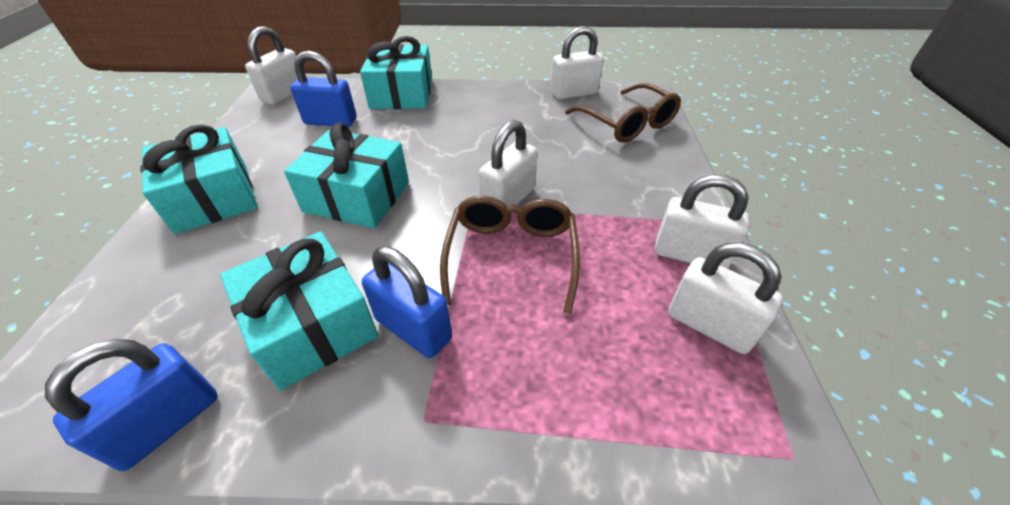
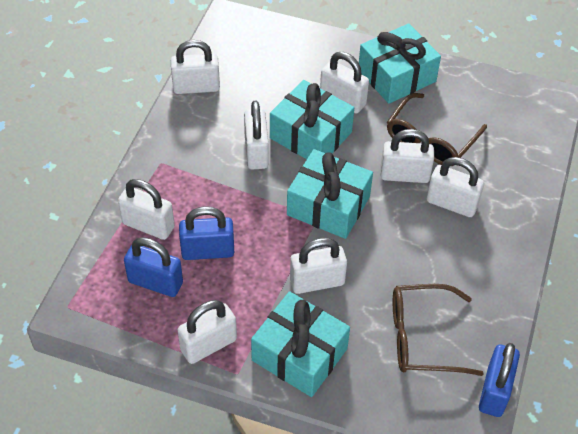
white padlock: 5 -> 8

